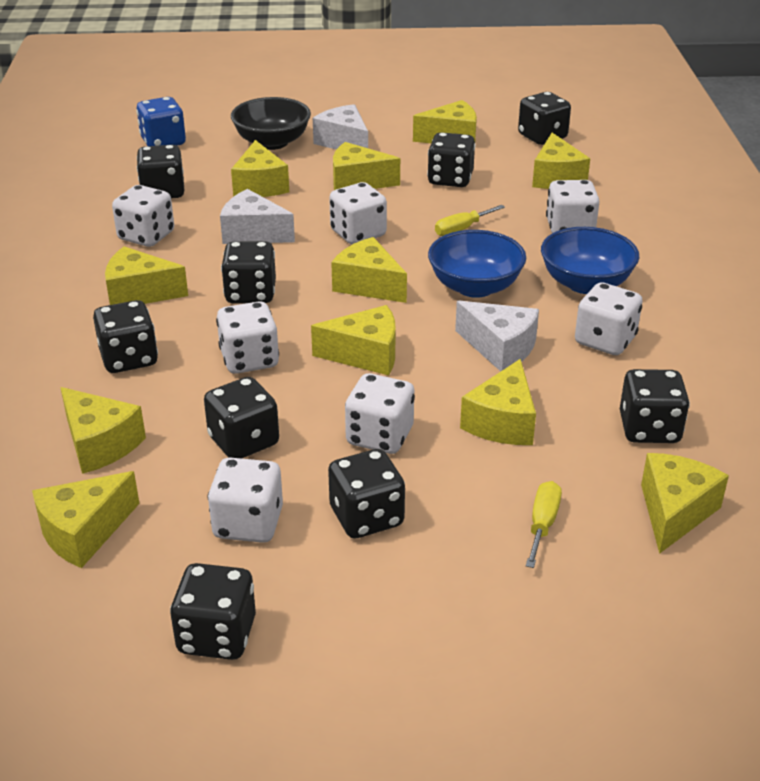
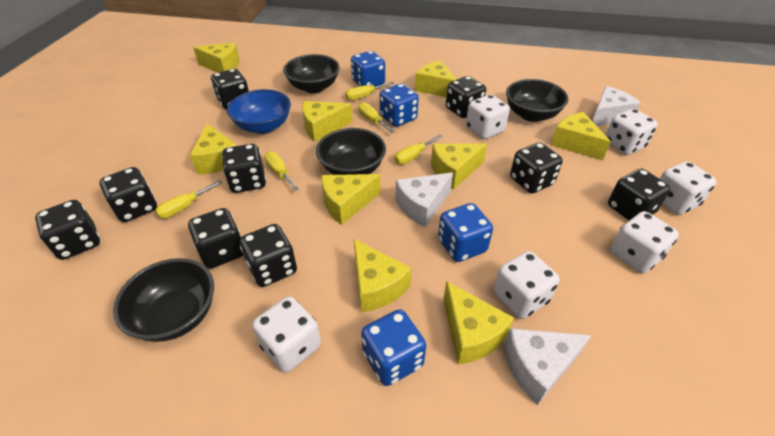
black bowl: 1 -> 4
blue bowl: 2 -> 1
blue dice: 1 -> 4
white dice: 7 -> 6
yellow cheese: 11 -> 9
yellow screwdriver: 2 -> 5

